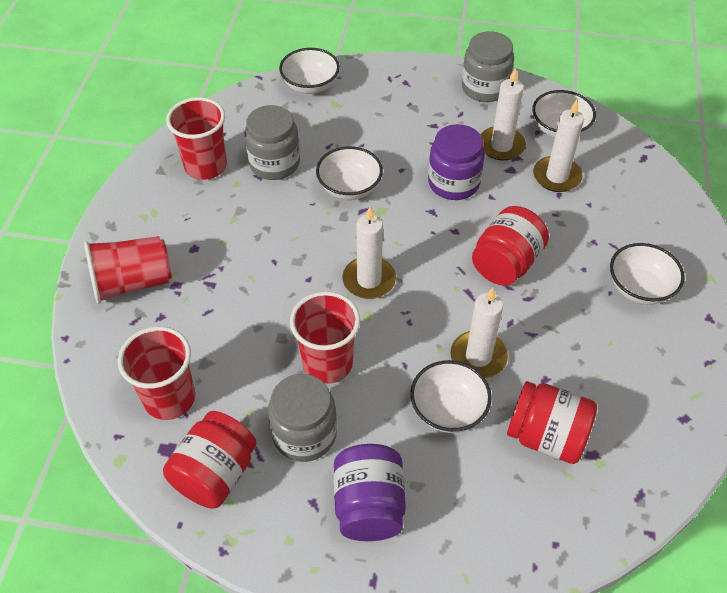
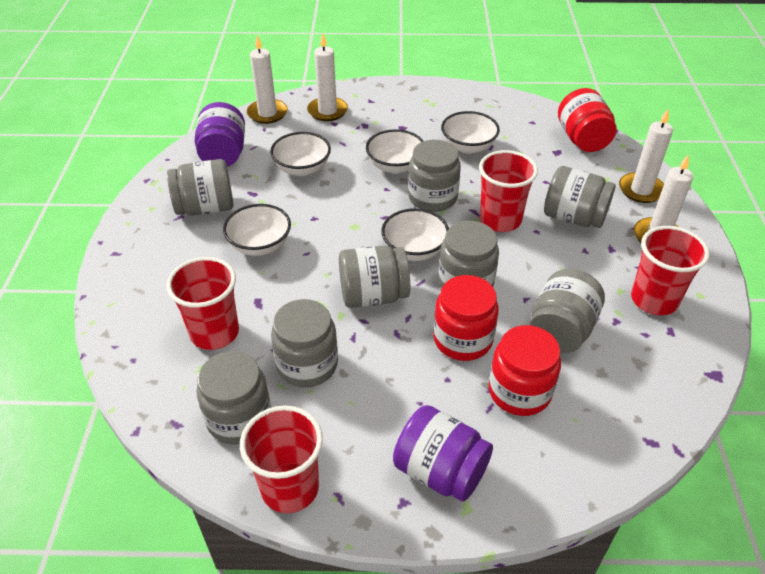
grey jar: 3 -> 8

